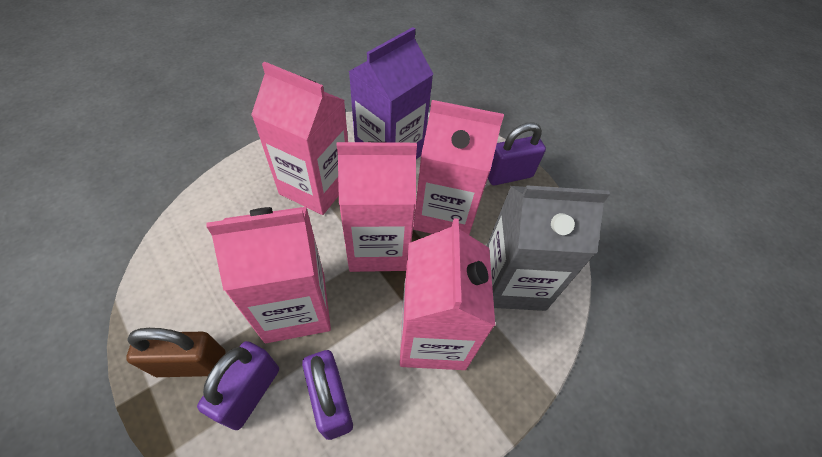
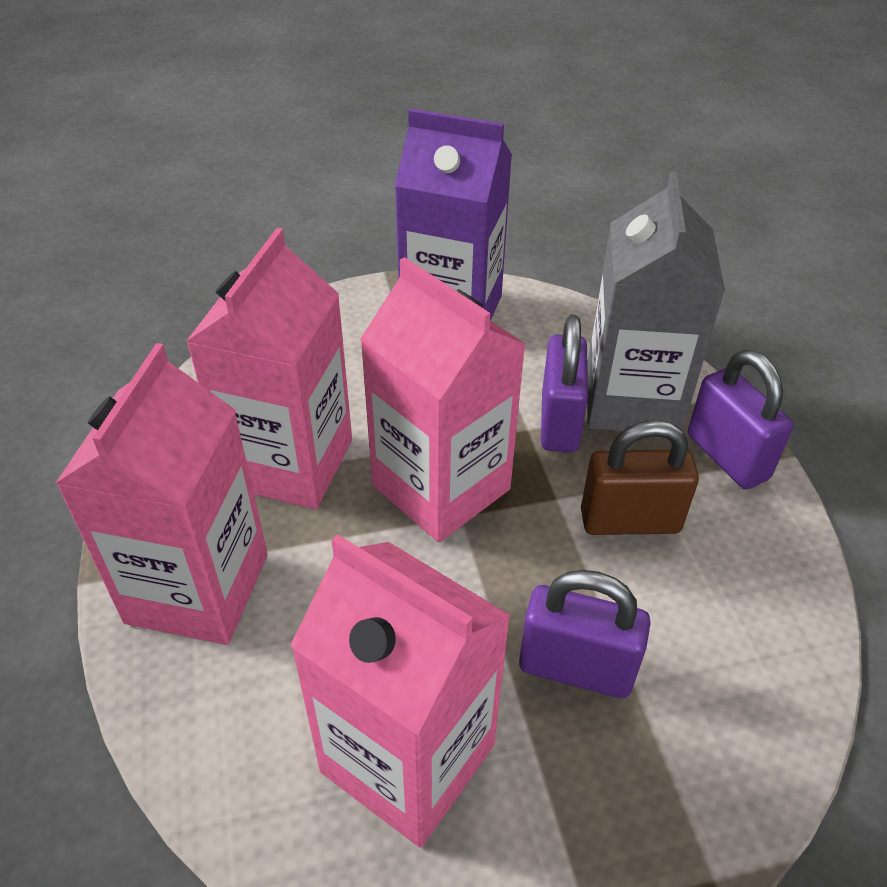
pink carton: 5 -> 4

